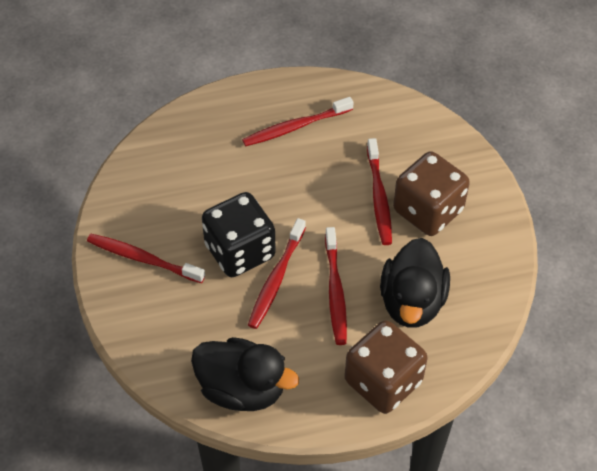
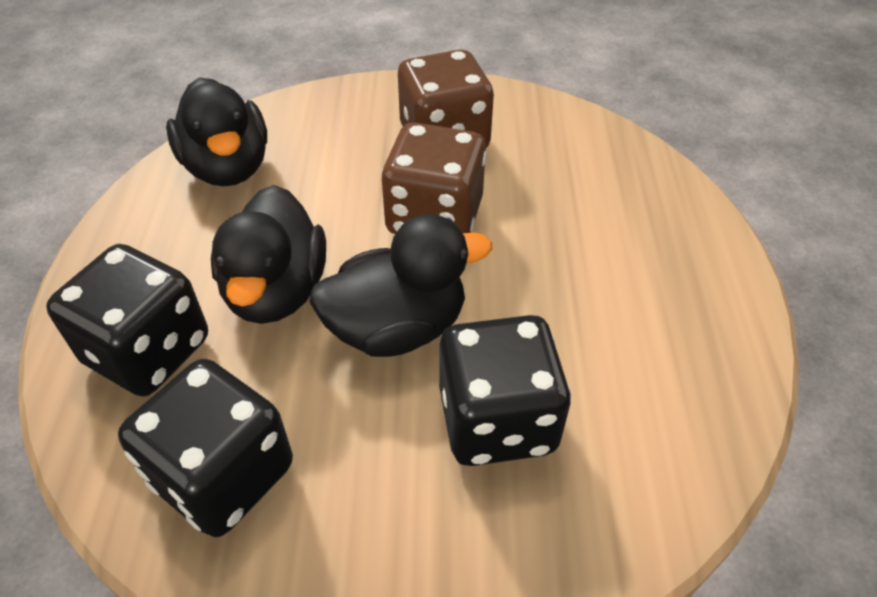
black dice: 1 -> 3
black duck: 2 -> 3
red toothbrush: 5 -> 0

